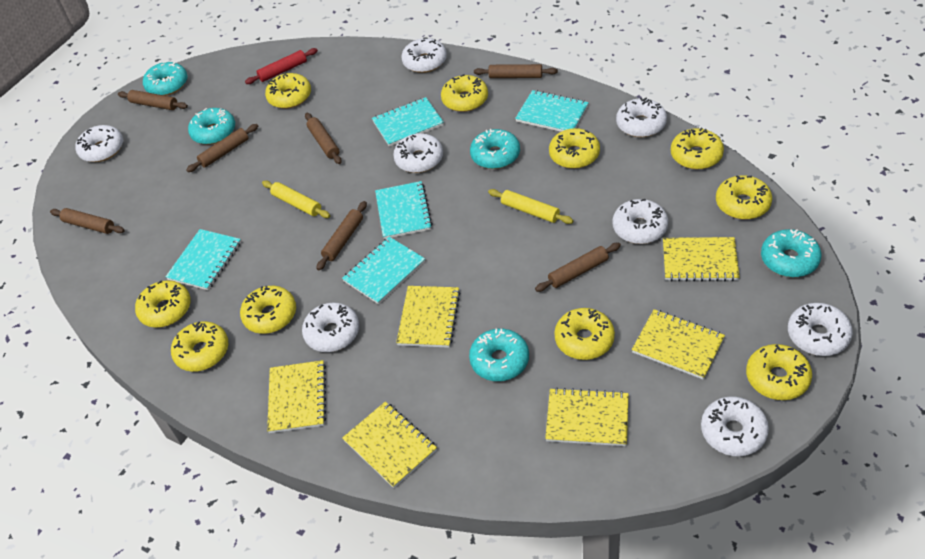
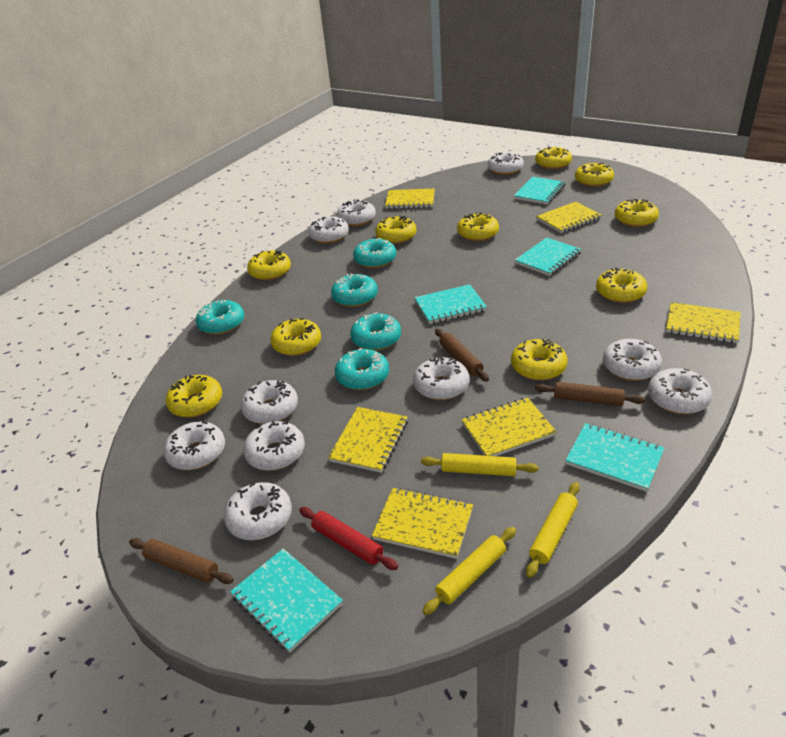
brown rolling pin: 7 -> 3
white donut: 8 -> 10
yellow rolling pin: 2 -> 3

